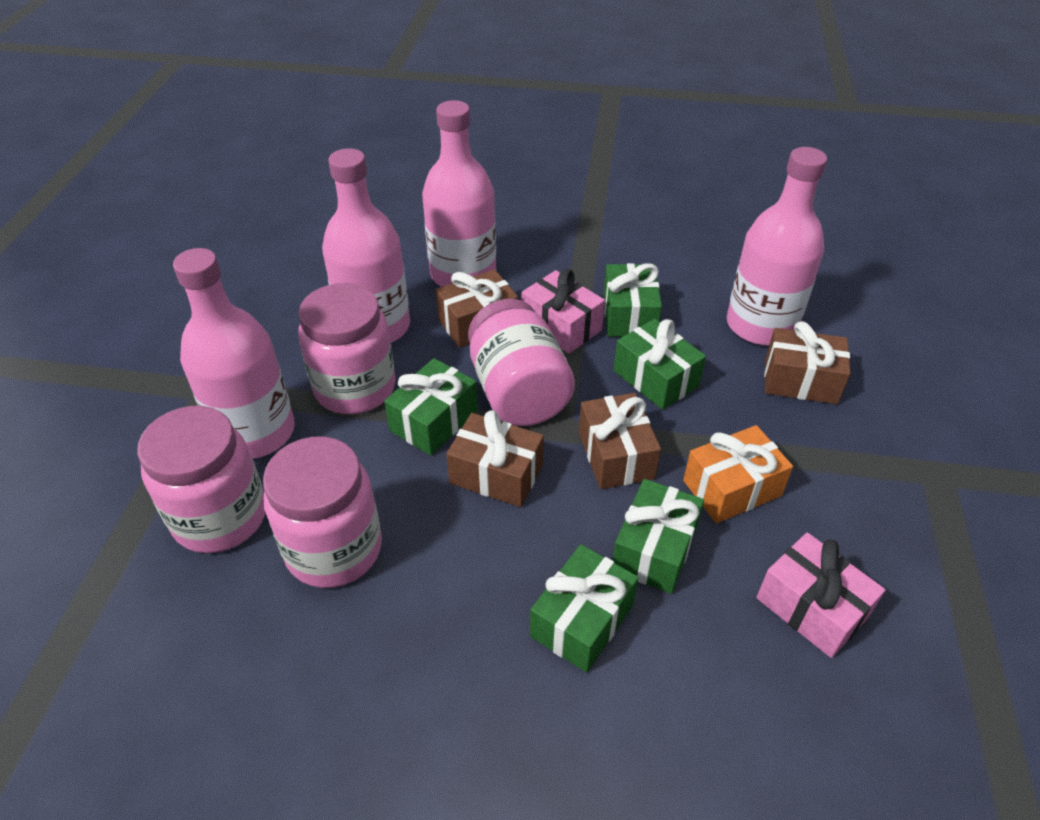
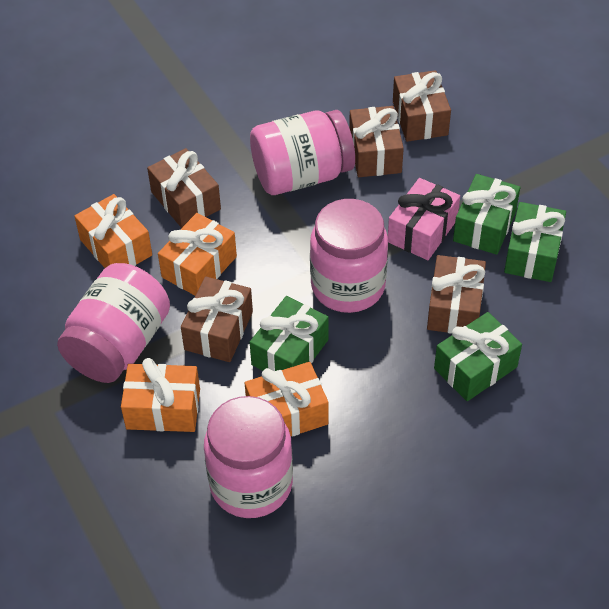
brown gift: 4 -> 5
green gift: 5 -> 4
orange gift: 1 -> 4
pink bottle: 4 -> 0
pink gift: 2 -> 1

